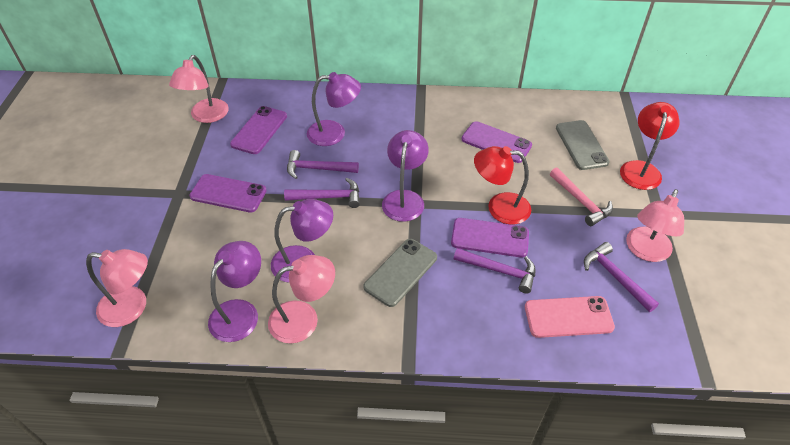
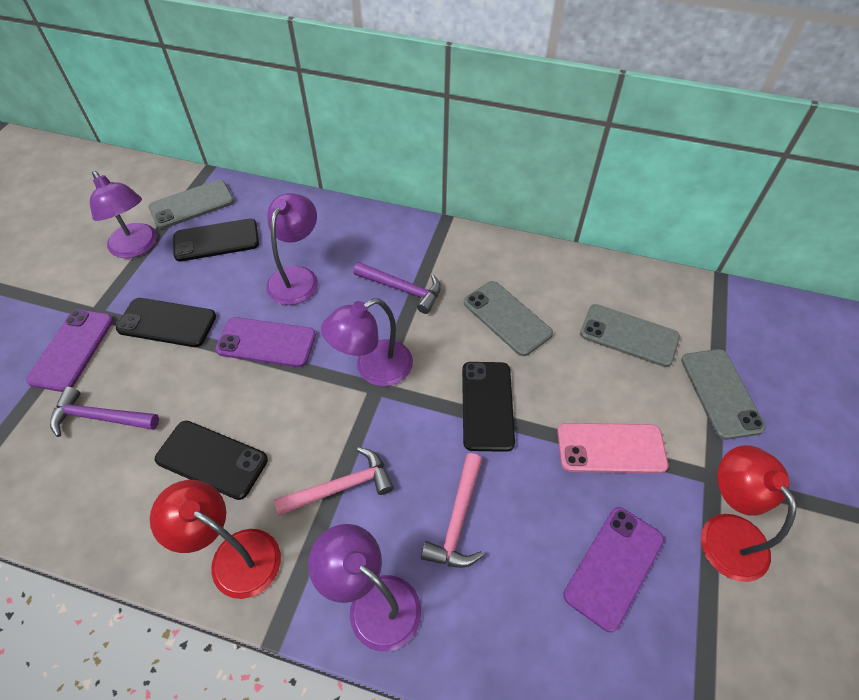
black phone: 0 -> 4
grey phone: 2 -> 4
pink hammer: 1 -> 2
pink lamp: 4 -> 0
purple hammer: 4 -> 2
purple phone: 4 -> 3

